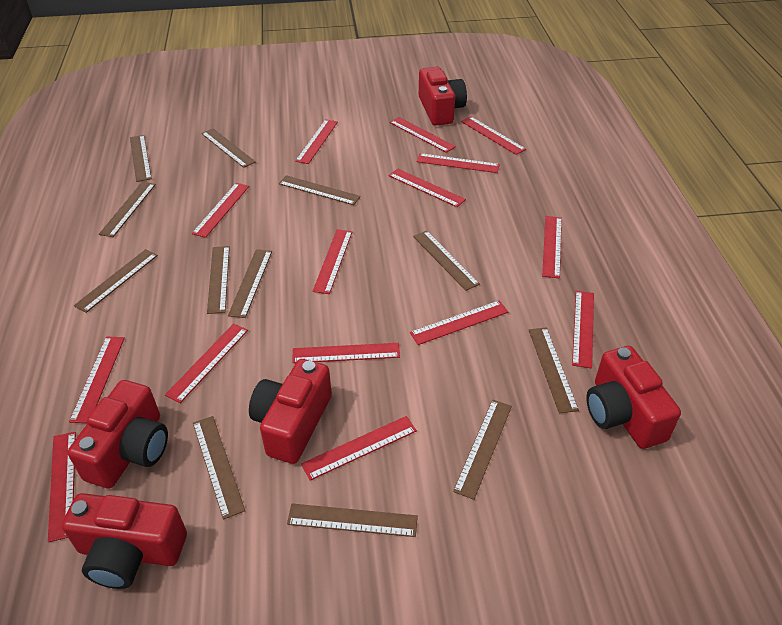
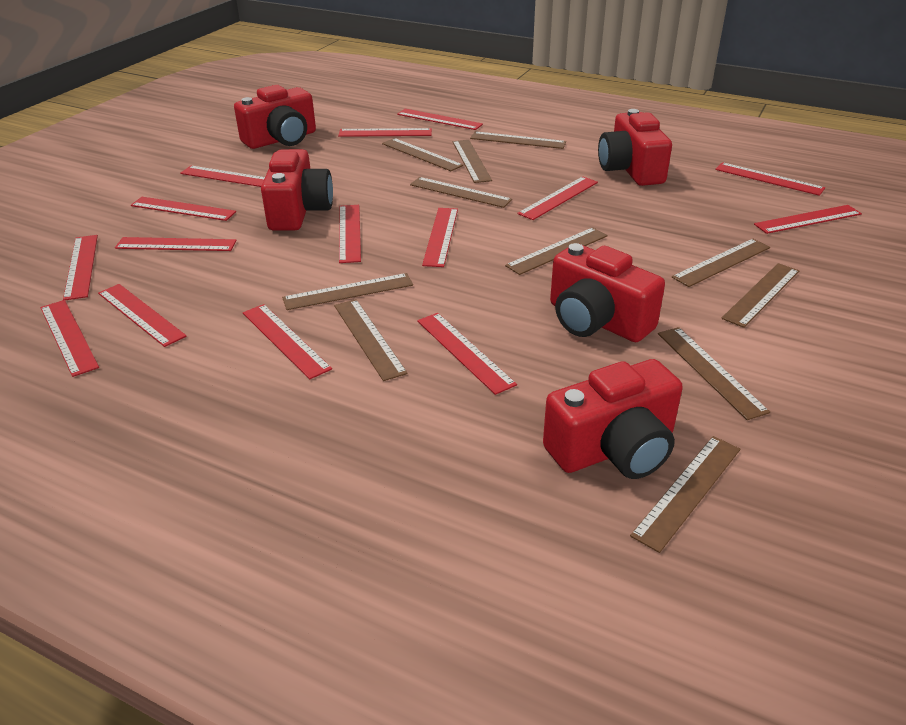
brown ruler: 12 -> 11

